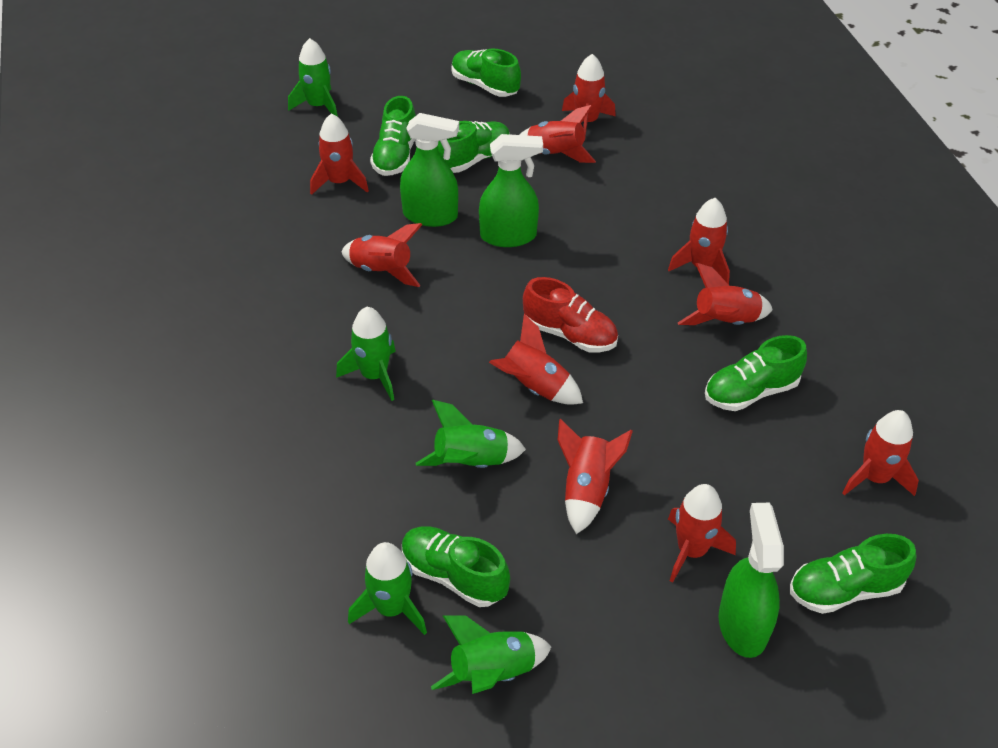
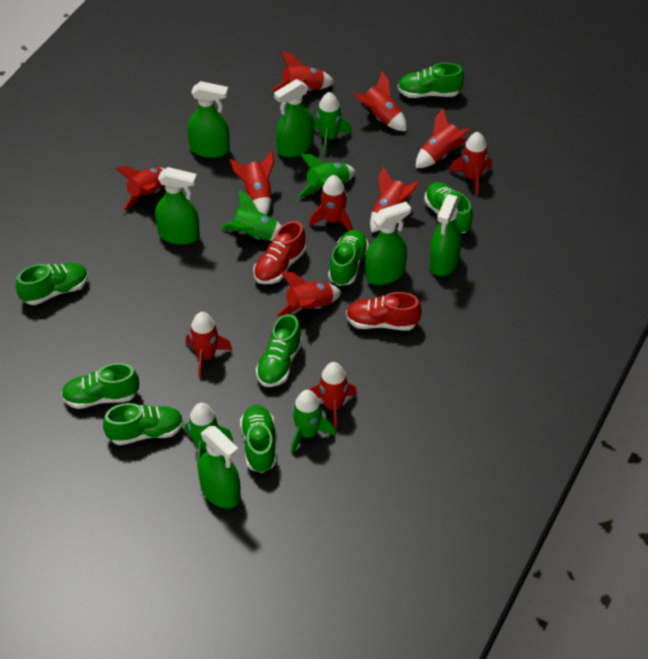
green shoe: 6 -> 8
green spray bottle: 3 -> 6
red rocket: 10 -> 11
red shoe: 1 -> 2

